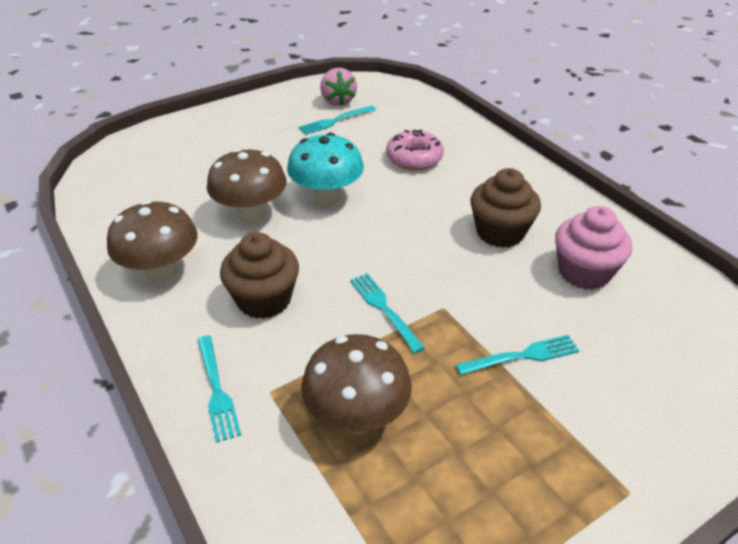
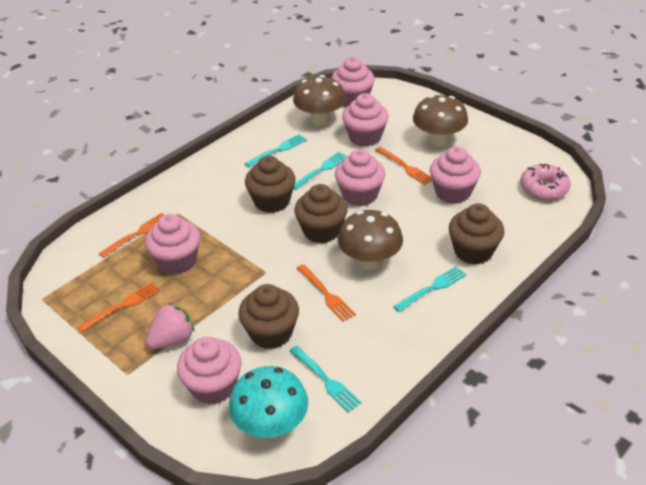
brown cupcake: 2 -> 4
orange fork: 0 -> 4
pink cupcake: 1 -> 6

